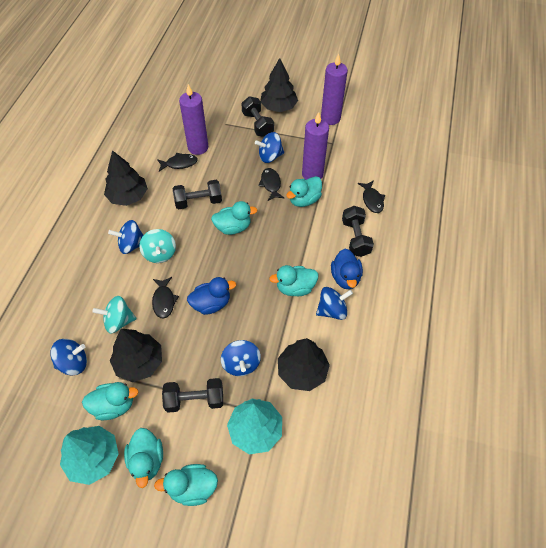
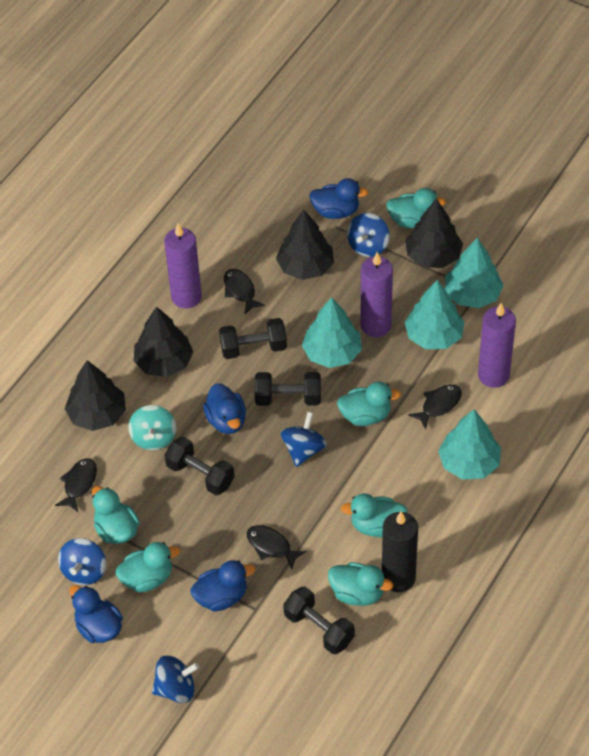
black candle: 0 -> 1
blue duck: 2 -> 4
blue spinning top: 5 -> 4
turquoise spinning top: 2 -> 1
turquoise tree: 2 -> 4

